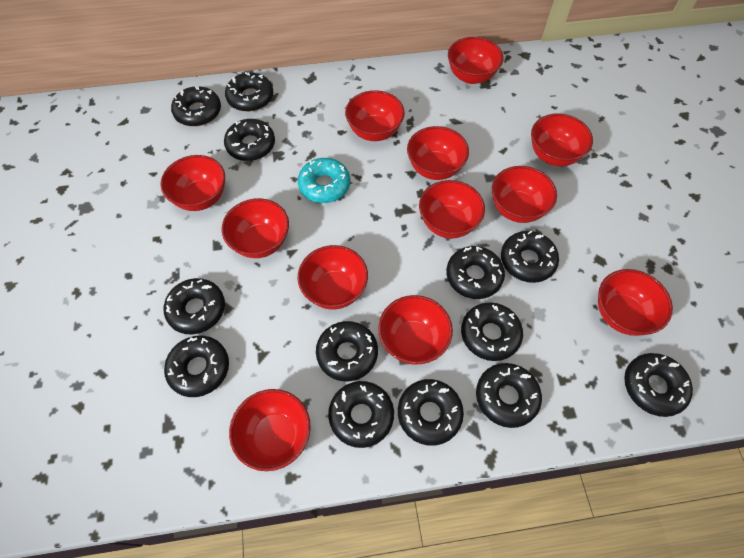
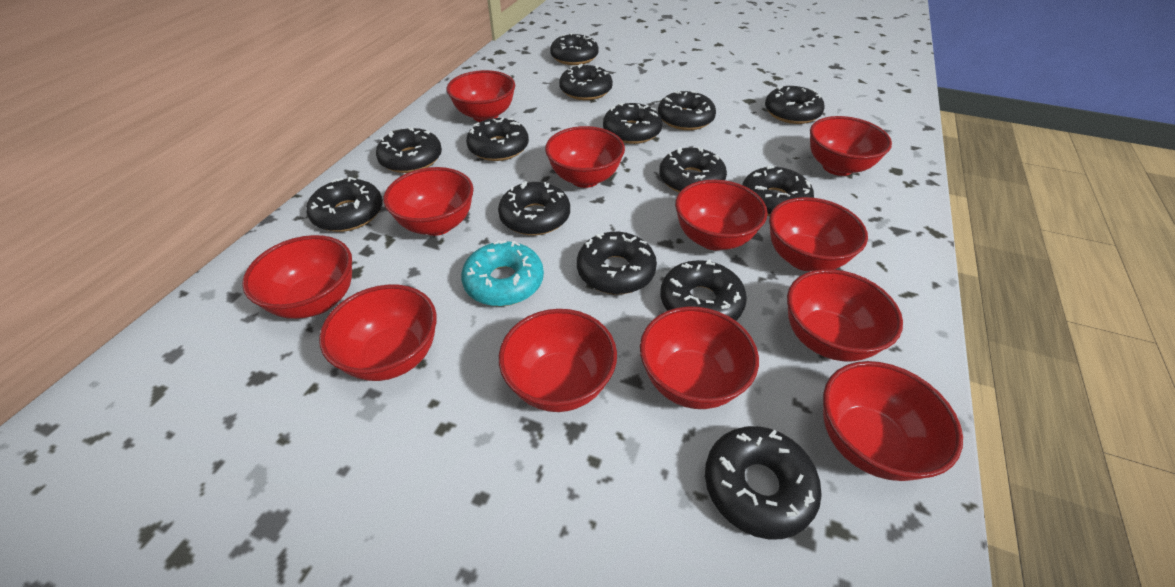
black donut: 13 -> 14

